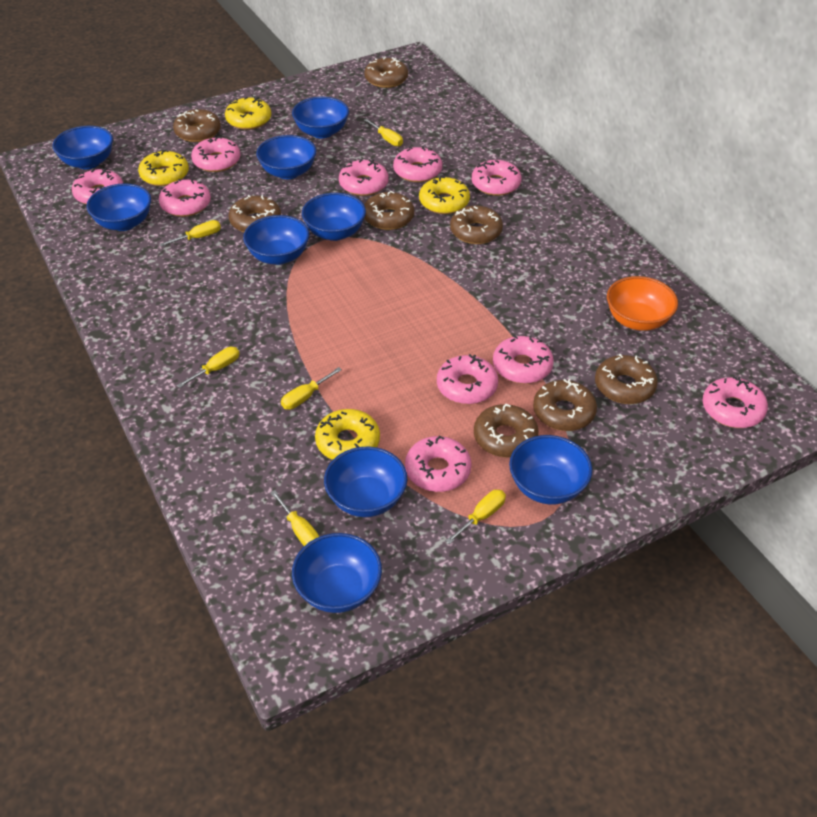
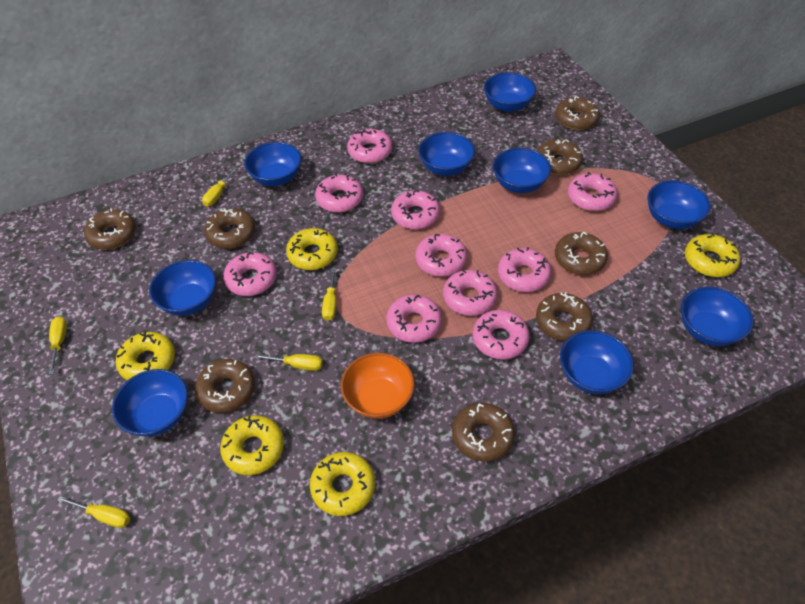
yellow donut: 4 -> 5
yellow screwdriver: 6 -> 5

